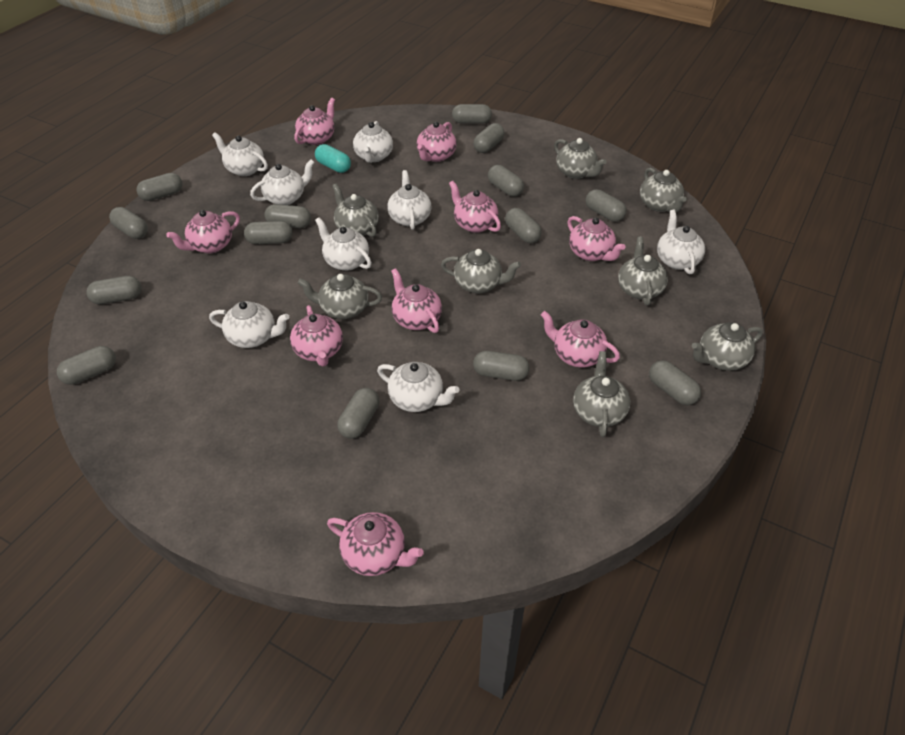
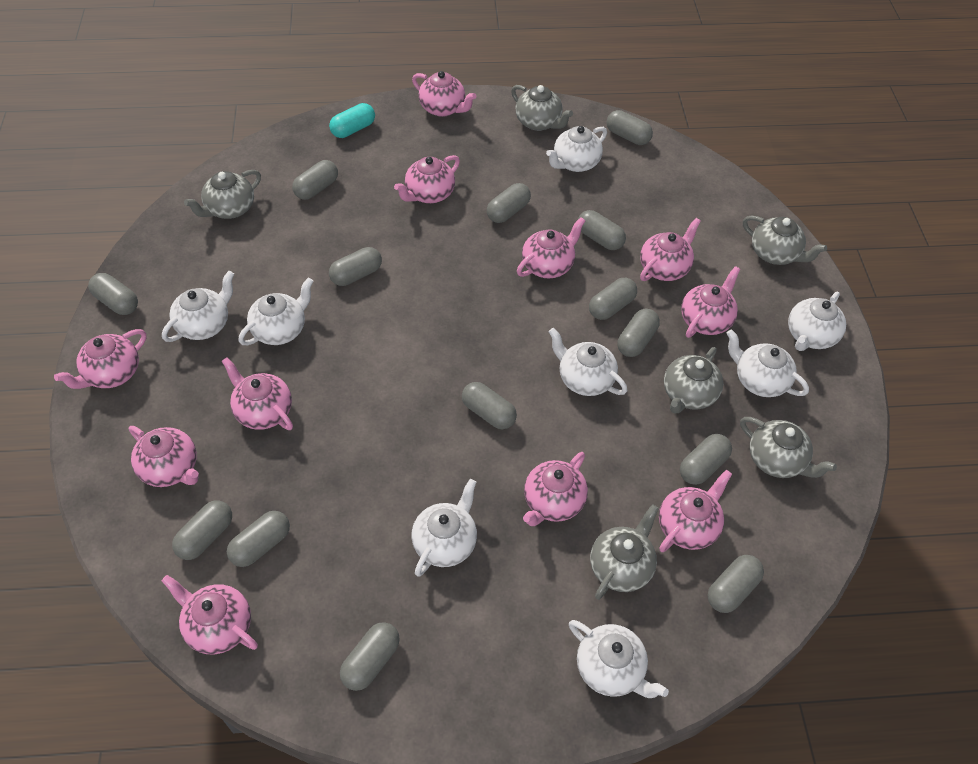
grey teapot: 8 -> 6
pink teapot: 9 -> 11

